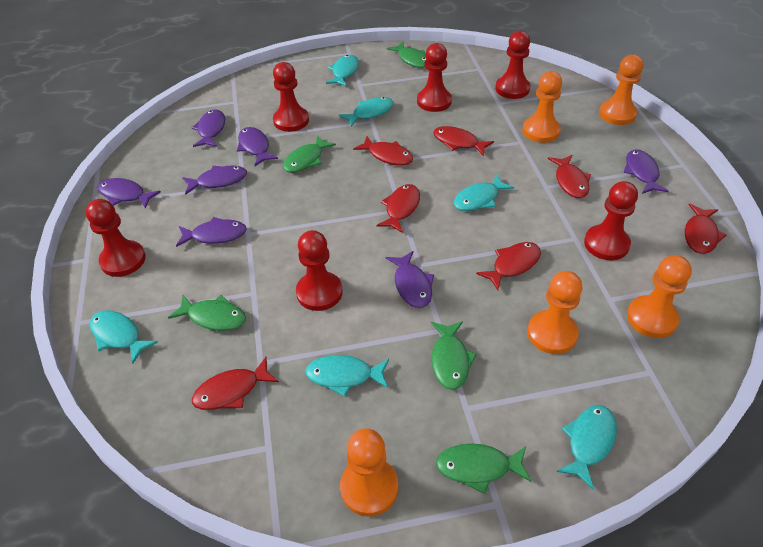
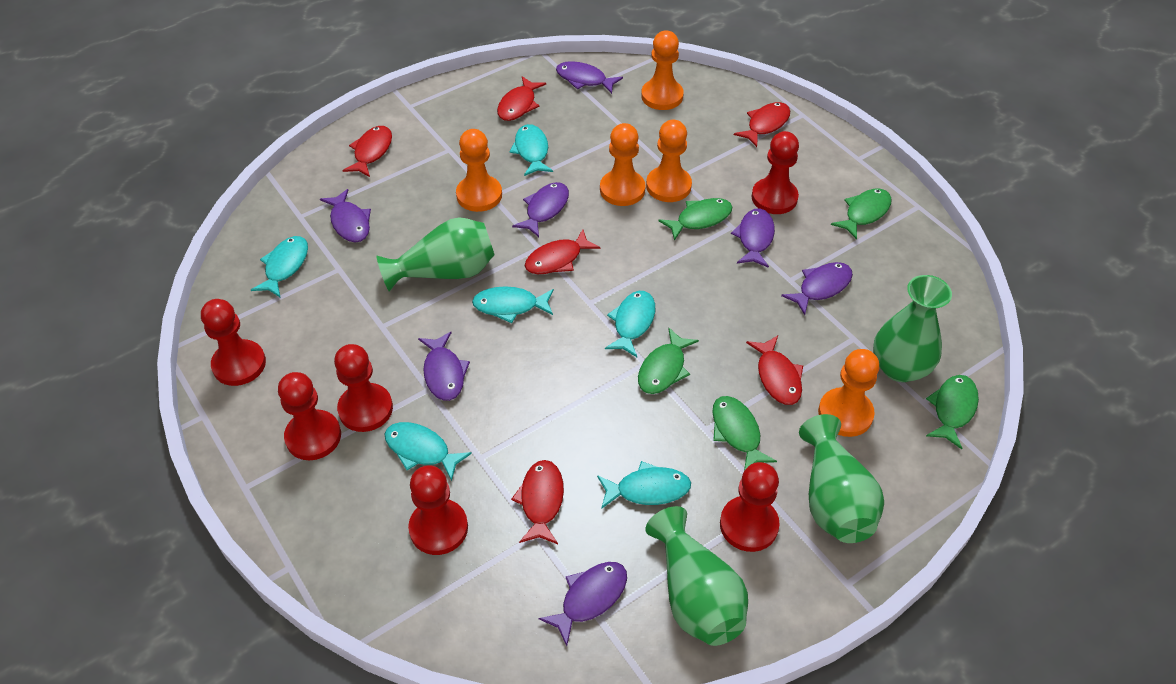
green vase: 0 -> 4
red fish: 7 -> 6

